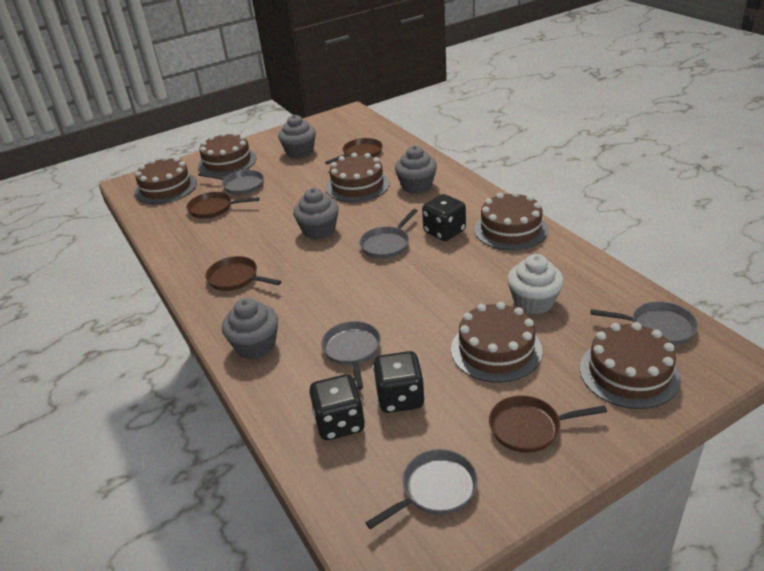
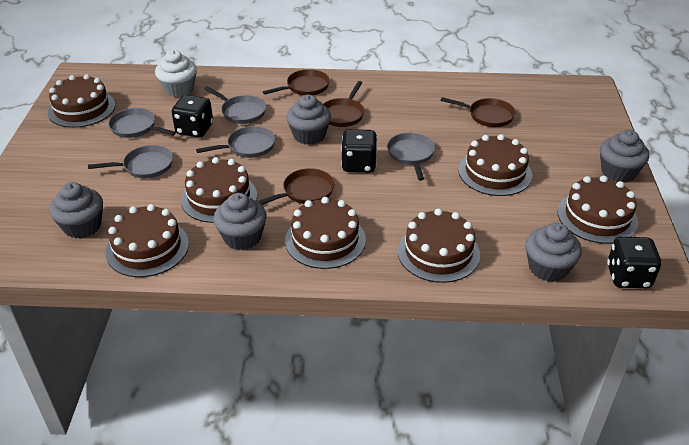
brown cake: 6 -> 7
grey cupcake: 4 -> 5

